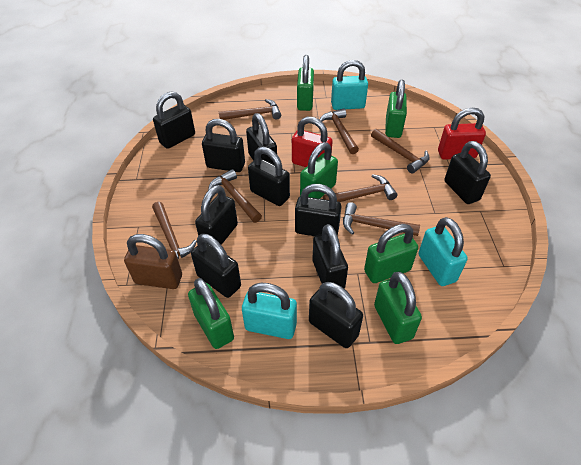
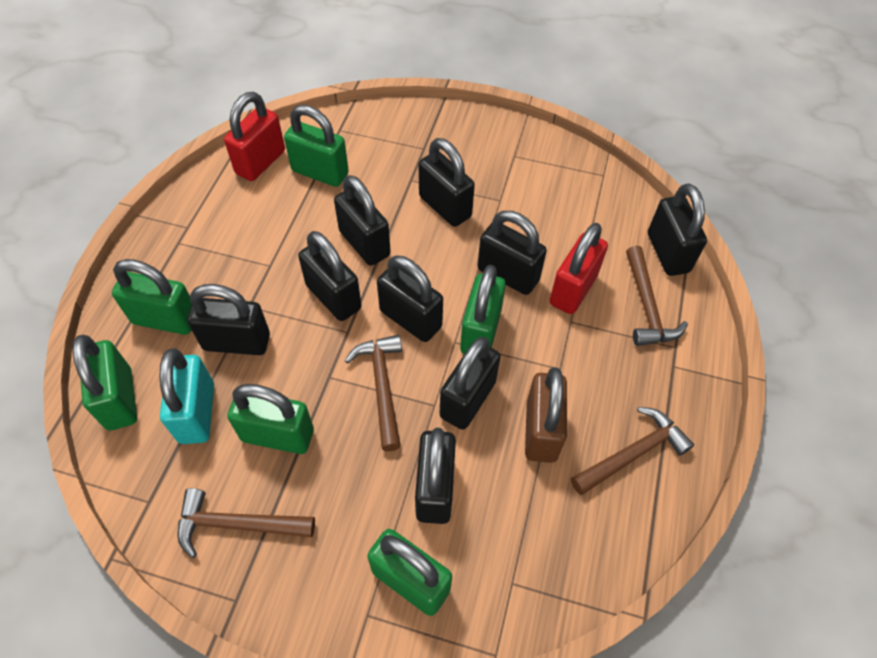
black padlock: 10 -> 9
brown hammer: 7 -> 4
turquoise padlock: 3 -> 1

